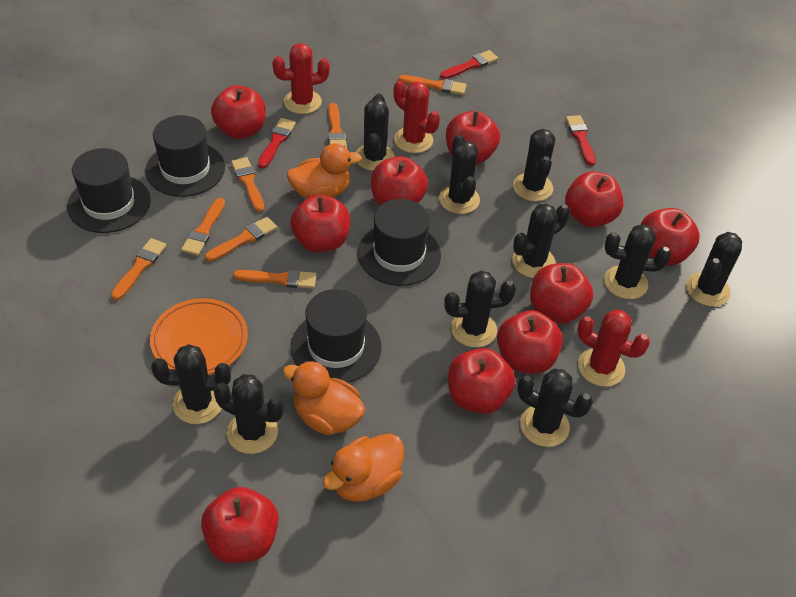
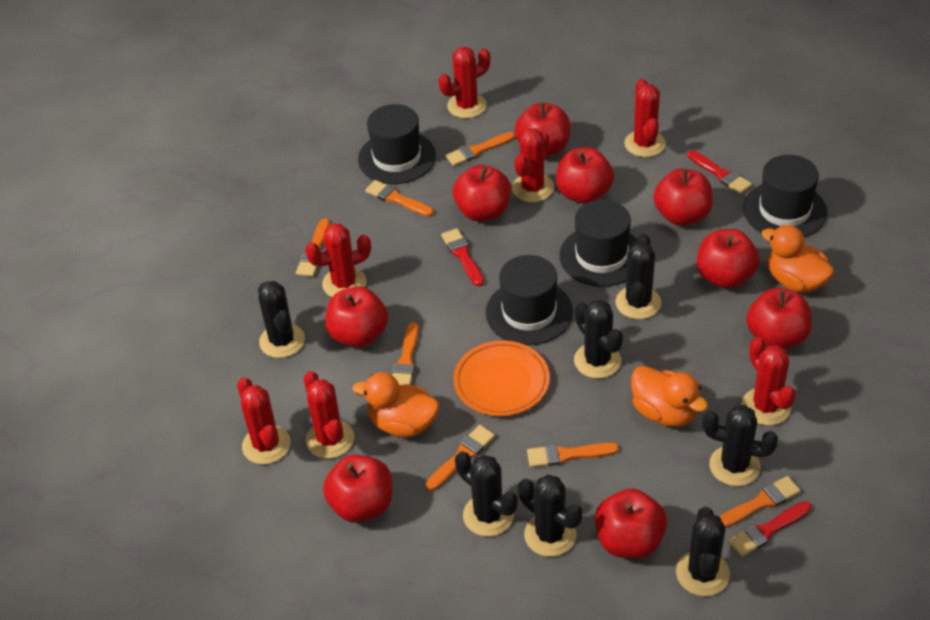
black cactus: 10 -> 7
red apple: 10 -> 9
red cactus: 3 -> 7

